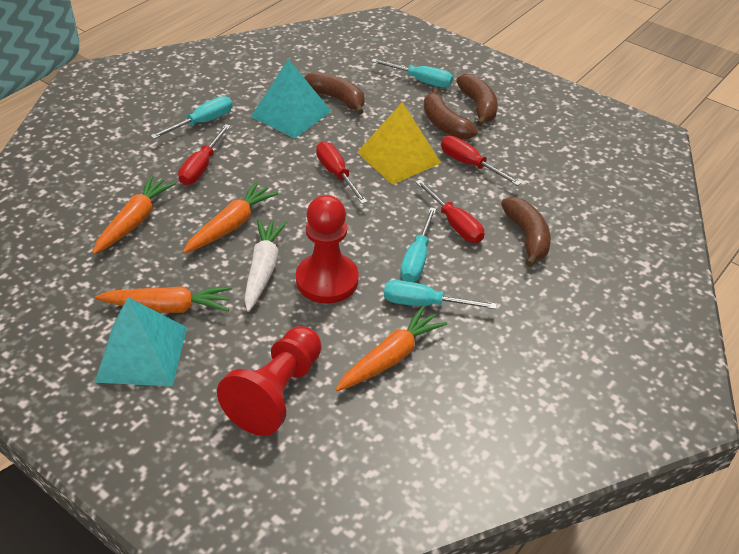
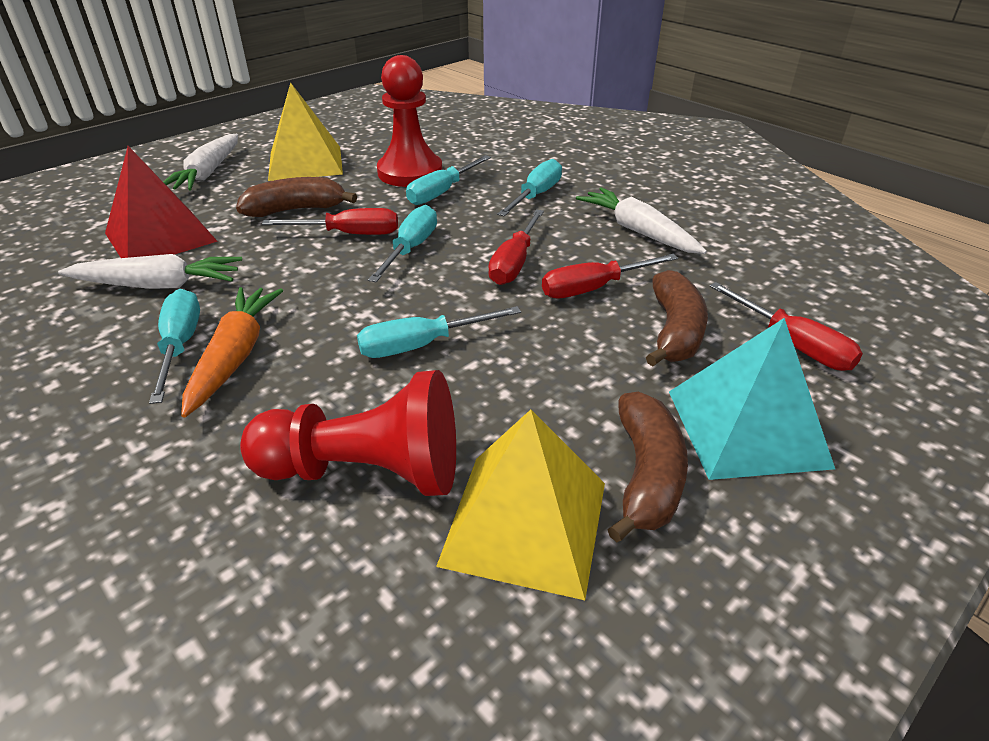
brown banana: 4 -> 3
orange carrot: 4 -> 1
red pyramid: 0 -> 1
turquoise pyramid: 2 -> 1
turquoise screwdriver: 4 -> 5
white carrot: 1 -> 3
yellow pyramid: 1 -> 2

